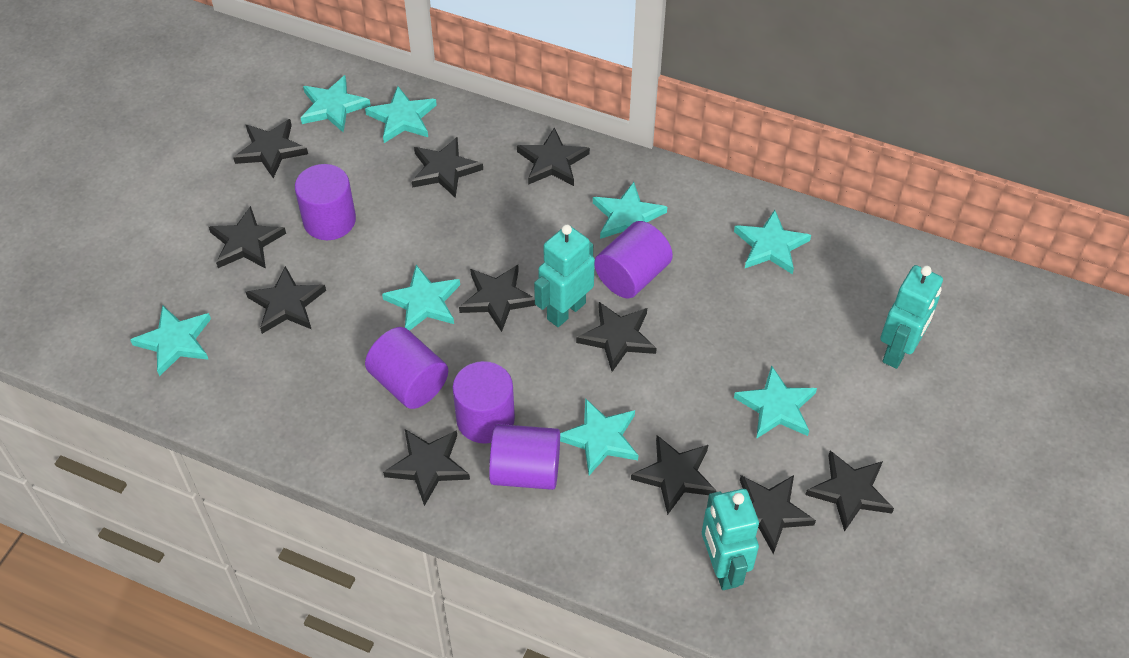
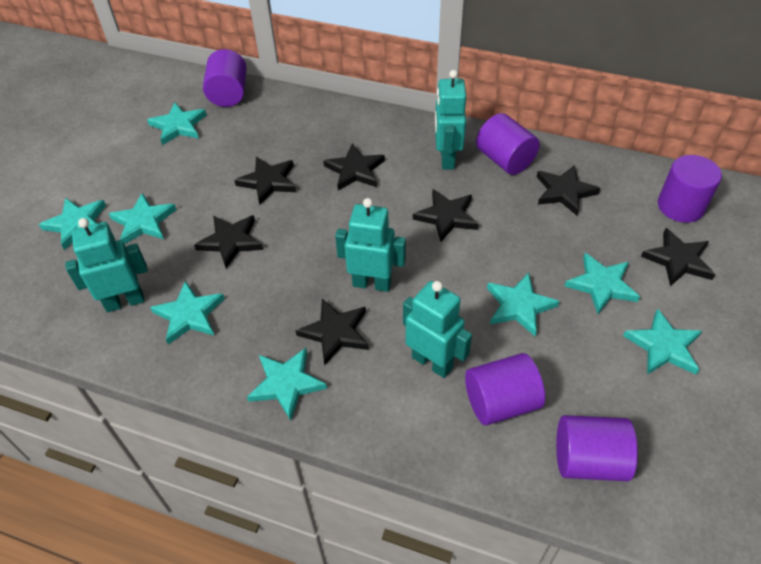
black star: 11 -> 7
turquoise robot: 3 -> 4

